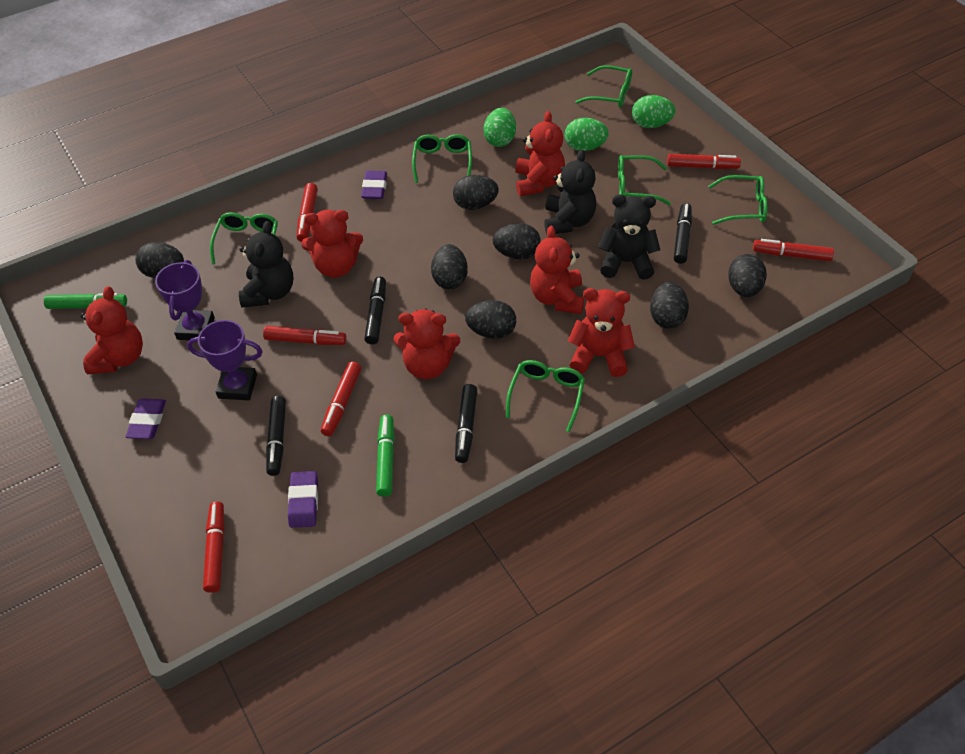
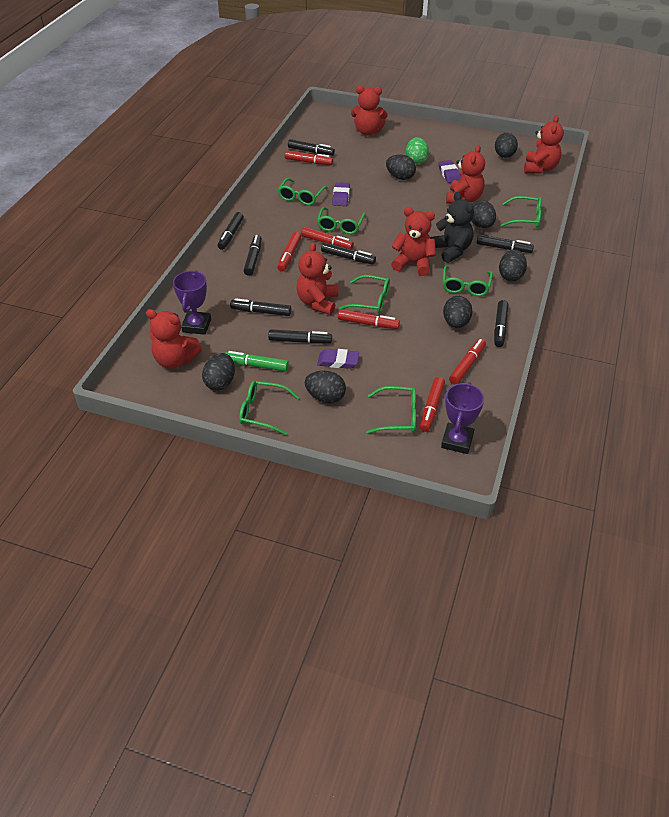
black marker: 4 -> 8
black teddy bear: 3 -> 1
green egg: 3 -> 1
green glasses: 6 -> 7
green marker: 2 -> 1

